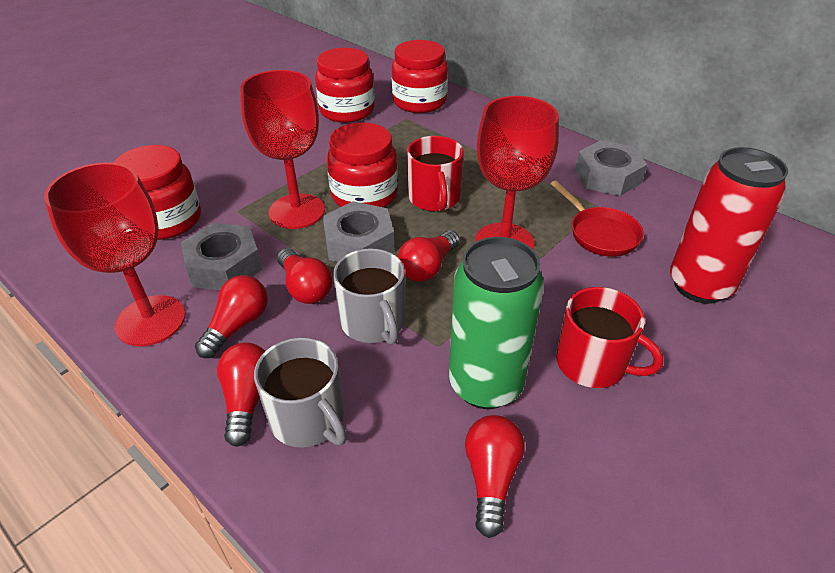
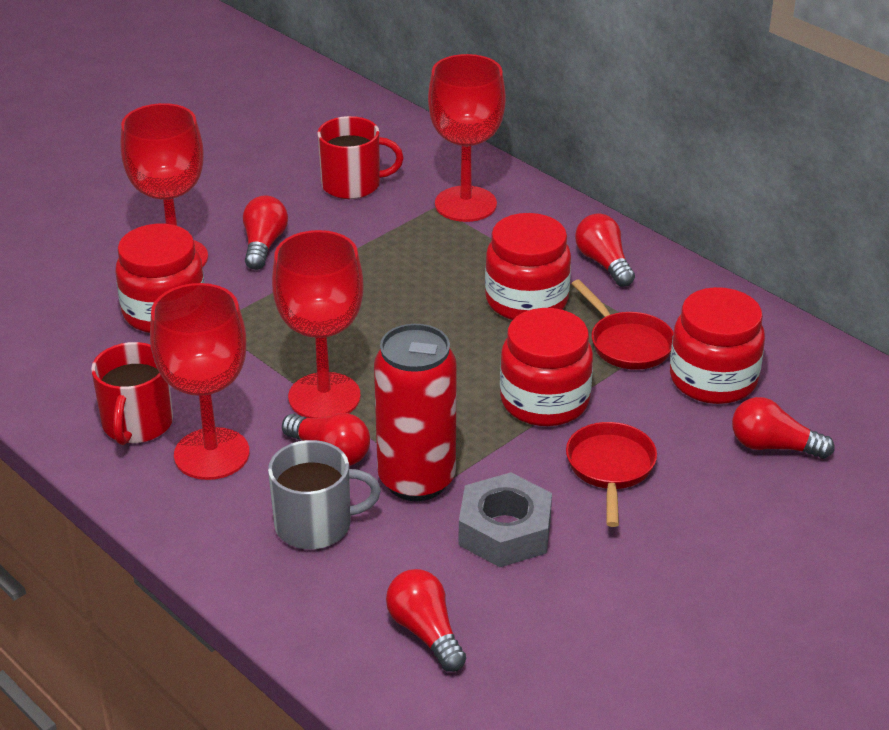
green can: 1 -> 0
grey mug: 2 -> 1
grey nut: 3 -> 1
red goblet: 3 -> 4
red pan: 1 -> 2

